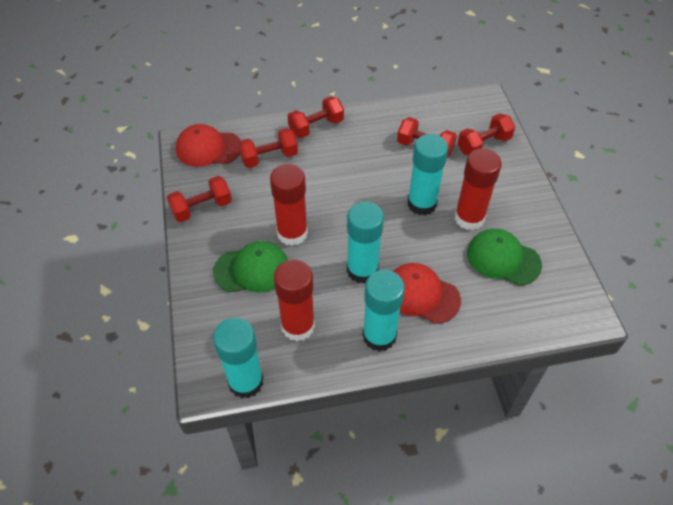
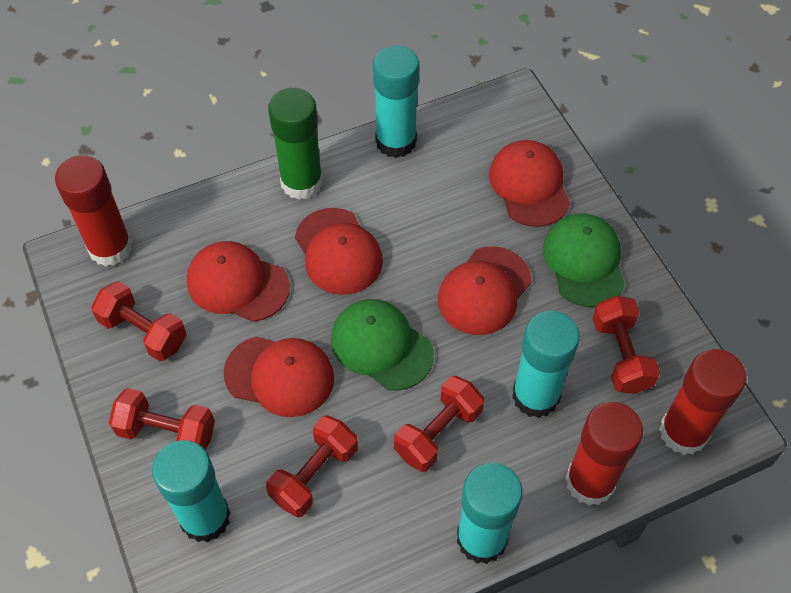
green glue stick: 0 -> 1
red cap: 2 -> 5

